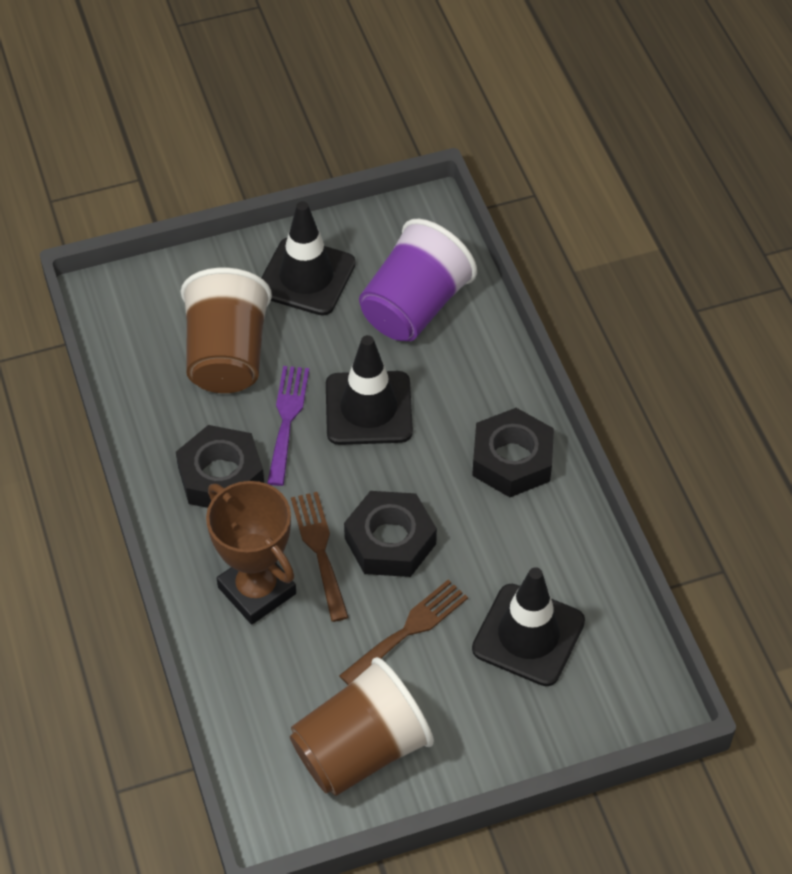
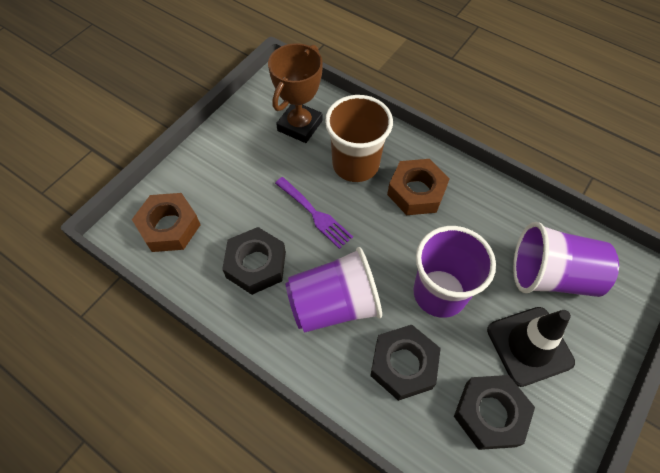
black traffic cone: 3 -> 1
brown cup: 2 -> 1
brown fork: 2 -> 0
brown nut: 0 -> 2
purple cup: 1 -> 3

